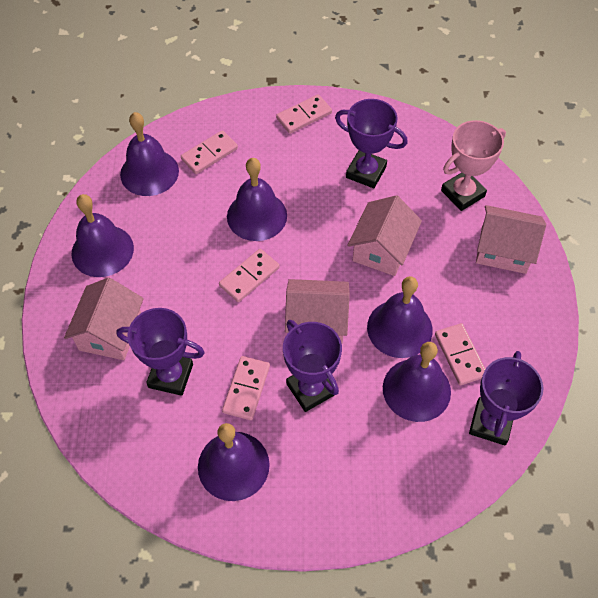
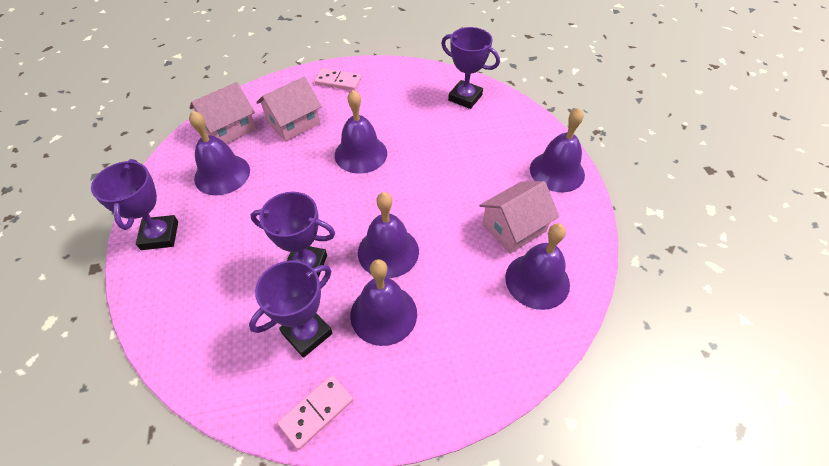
pink domino: 5 -> 2
pink house: 4 -> 3
pink trophy: 1 -> 0

